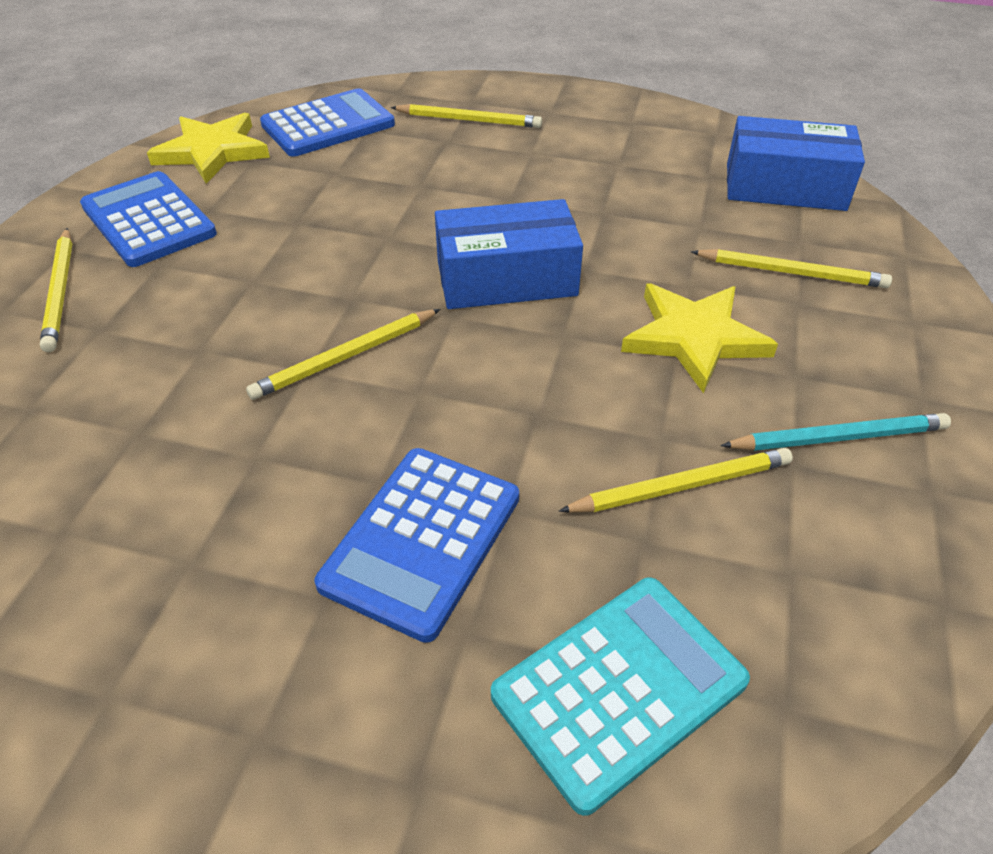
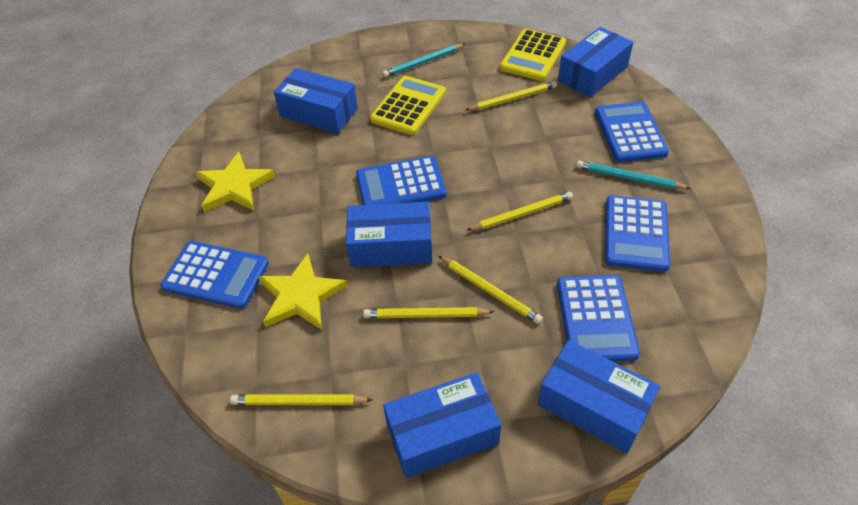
blue box: 2 -> 5
blue calculator: 3 -> 5
turquoise calculator: 1 -> 0
turquoise pencil: 1 -> 2
yellow calculator: 0 -> 2

